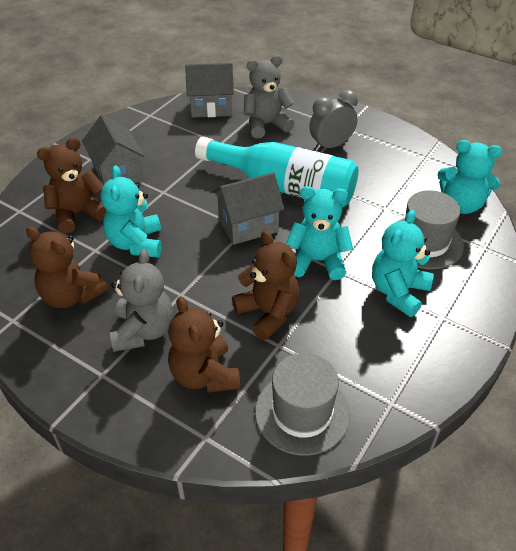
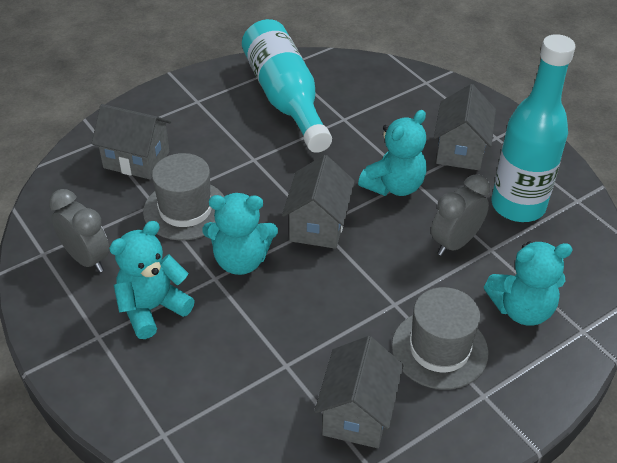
brown teddy bear: 4 -> 0
grey clock: 1 -> 2
grey house: 3 -> 4
grey teddy bear: 2 -> 0
turquoise bottle: 1 -> 2

